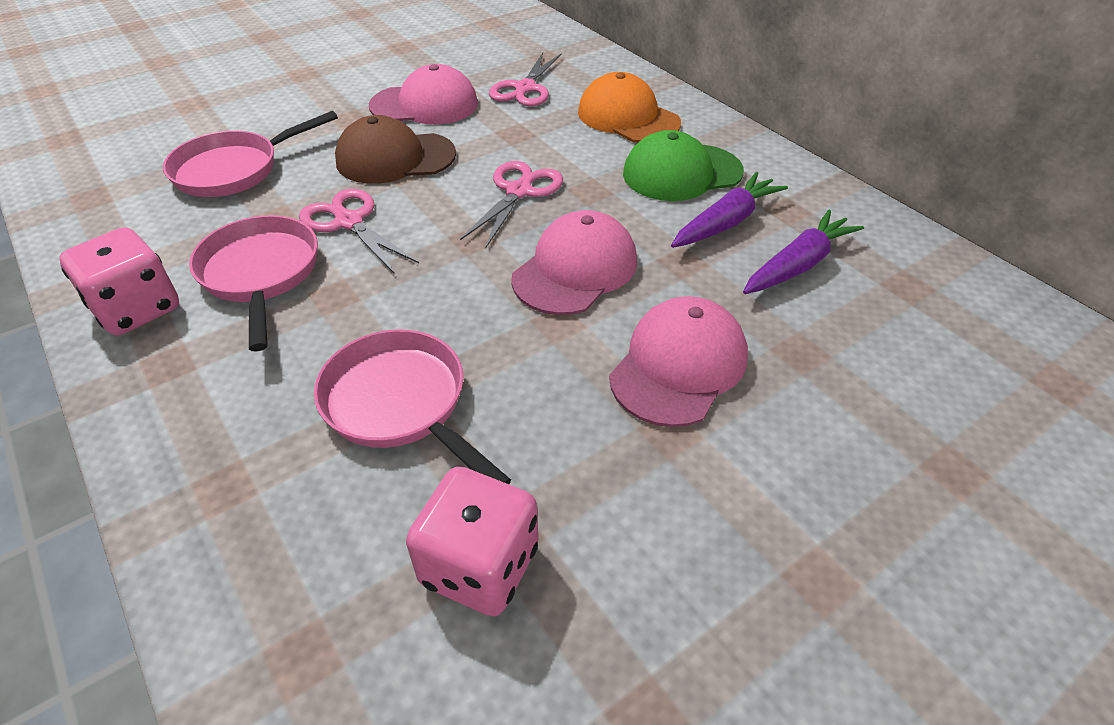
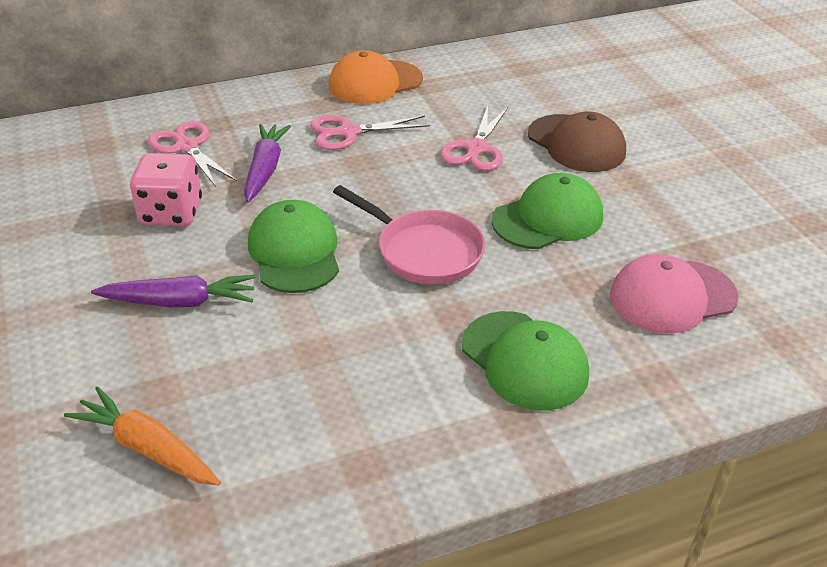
green cap: 1 -> 3
orange carrot: 0 -> 1
pink cap: 3 -> 1
pink dice: 2 -> 1
pink pan: 3 -> 1

